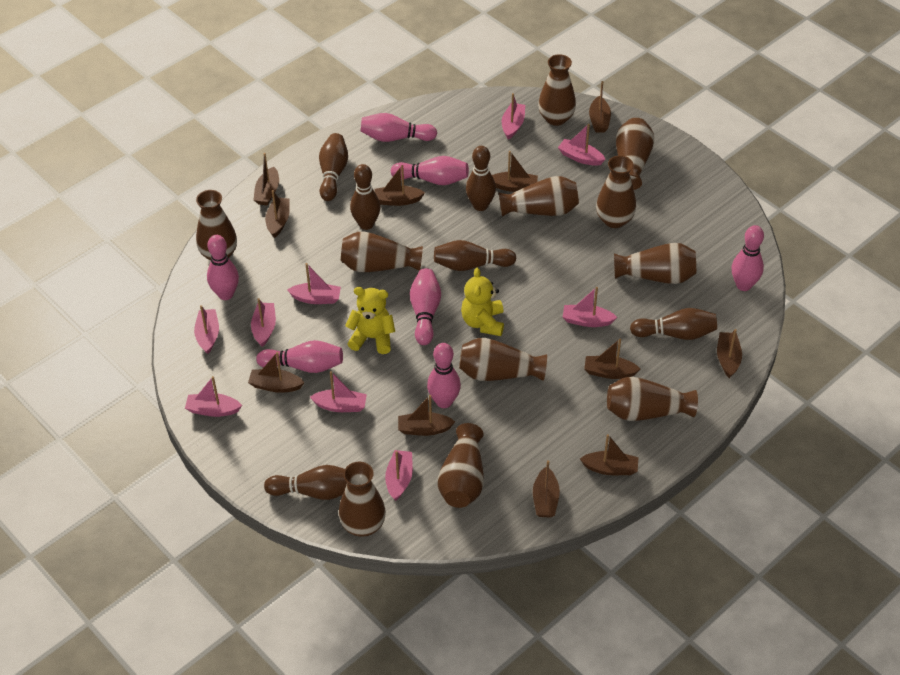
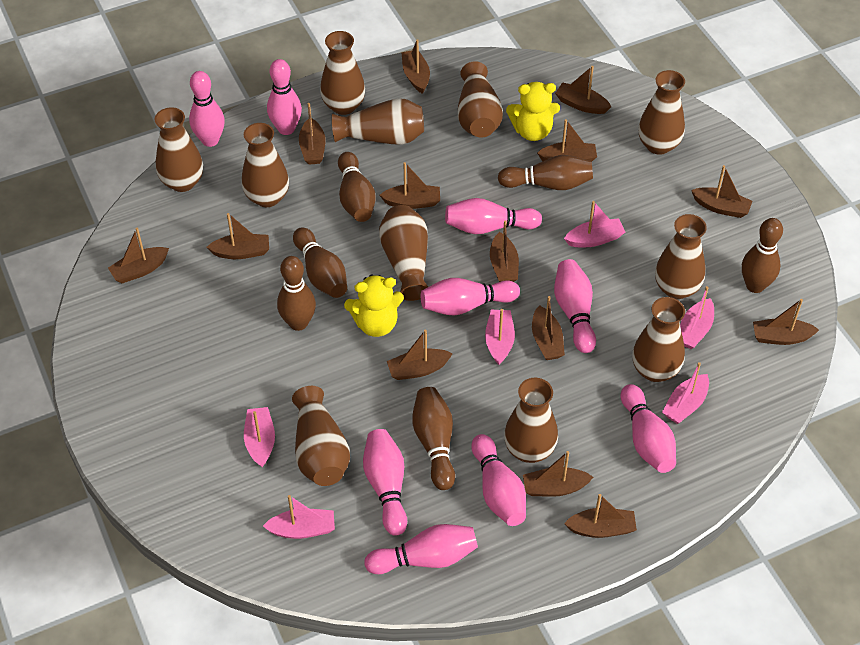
brown boat: 11 -> 14
pink boat: 9 -> 6
pink bowling pin: 7 -> 9

